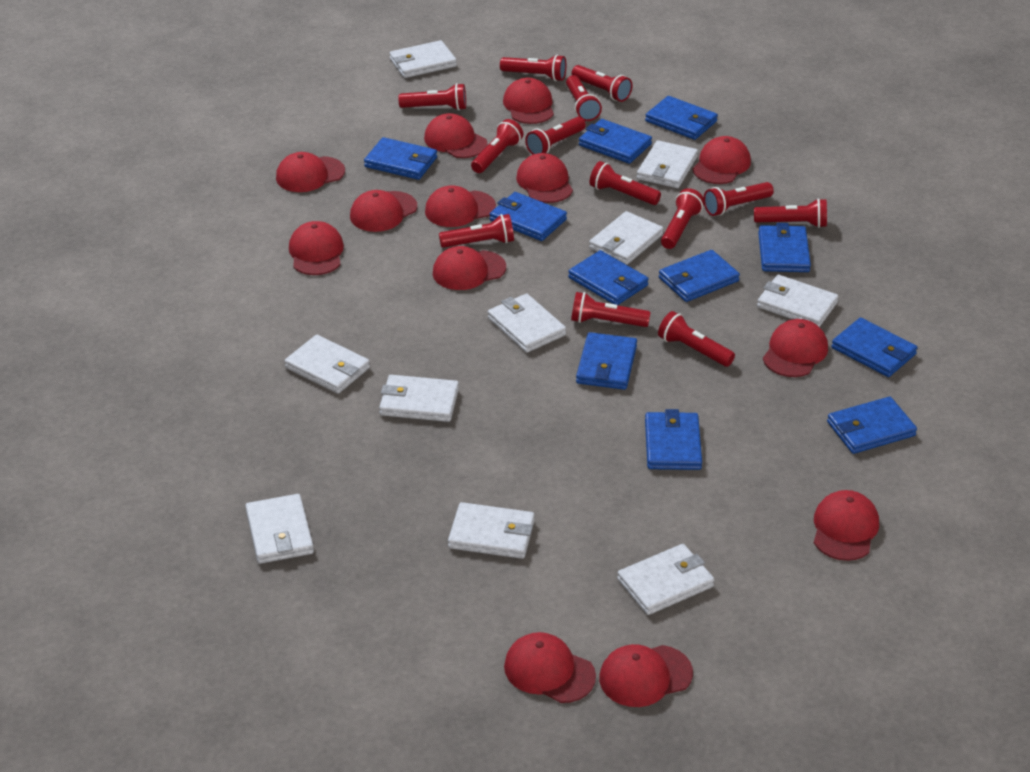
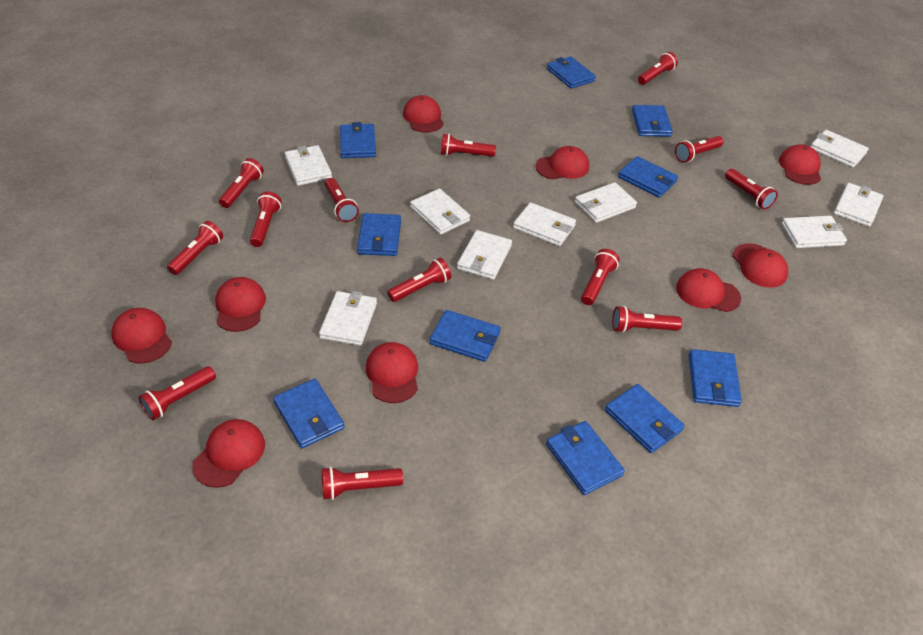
blue wallet: 11 -> 10
red cap: 13 -> 9
white wallet: 10 -> 9

